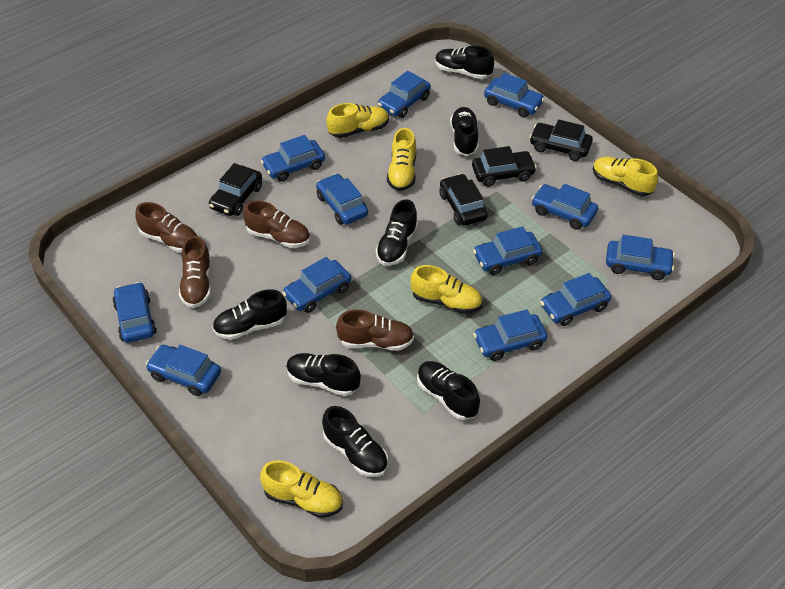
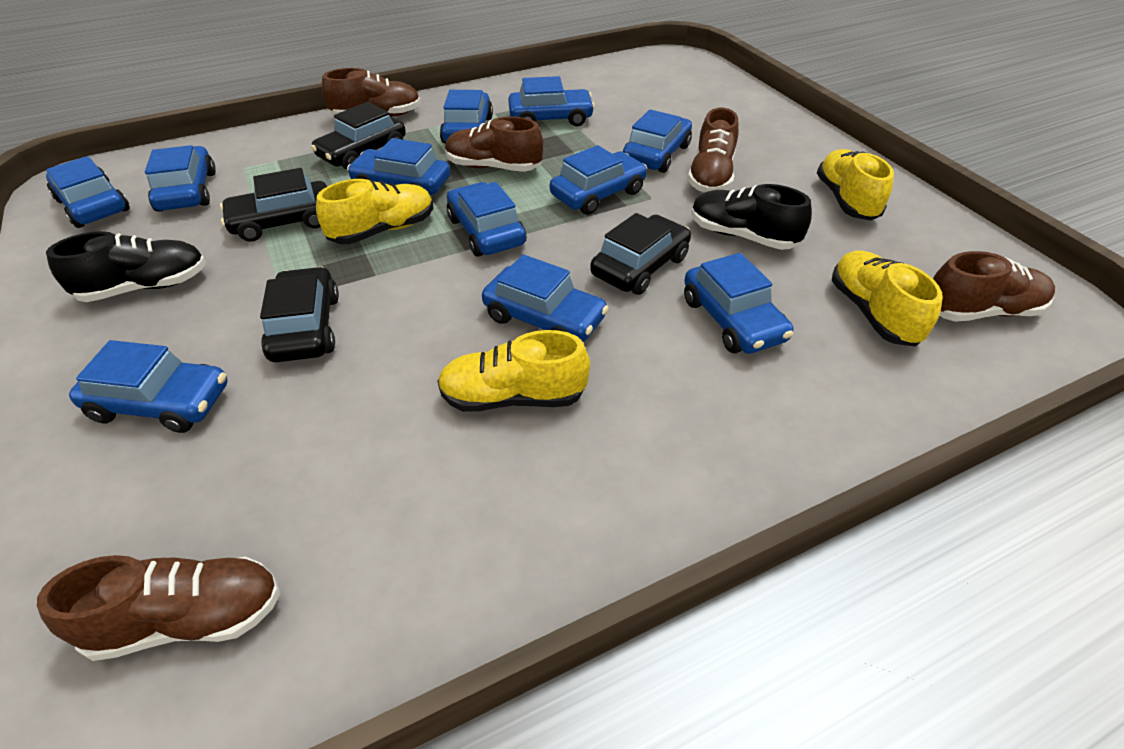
black shoe: 7 -> 2
blue car: 12 -> 11
brown shoe: 4 -> 5
yellow shoe: 5 -> 4

